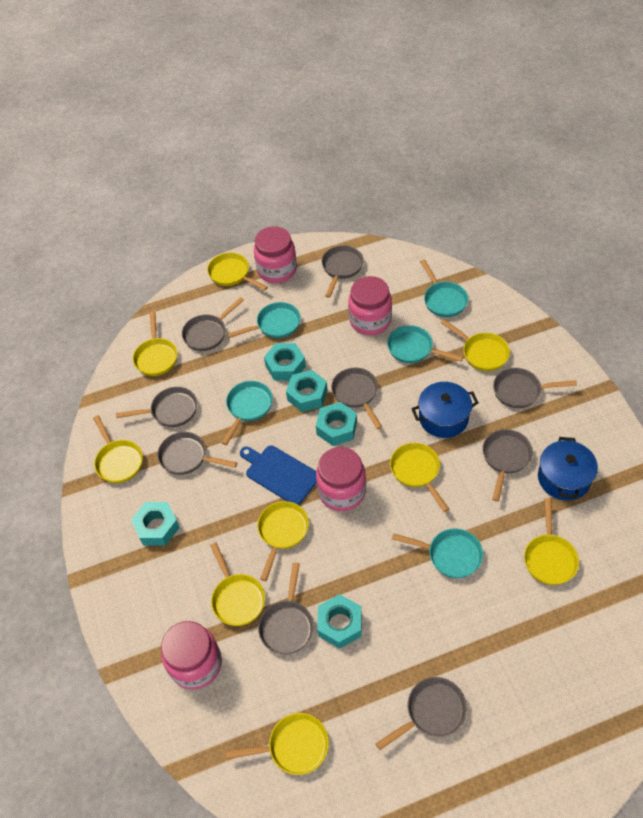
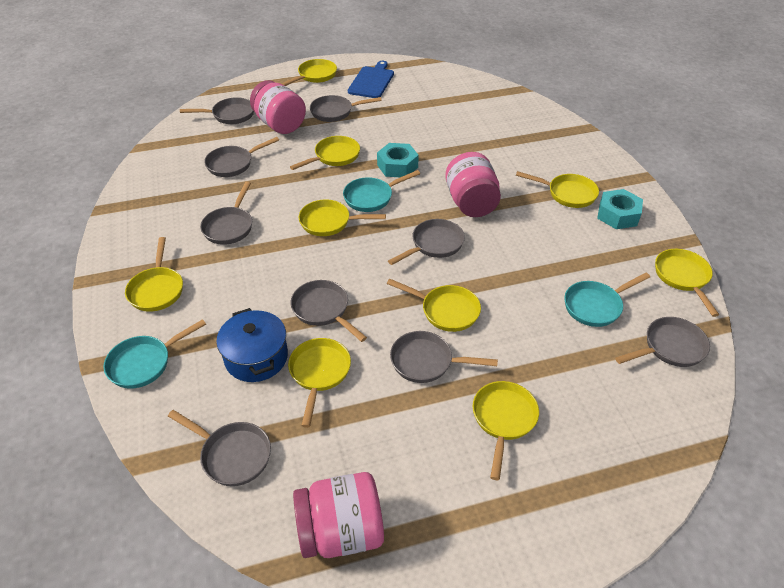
blue pot: 2 -> 1
pink jar: 4 -> 3
turquoise nut: 5 -> 2
turquoise pan: 5 -> 3

